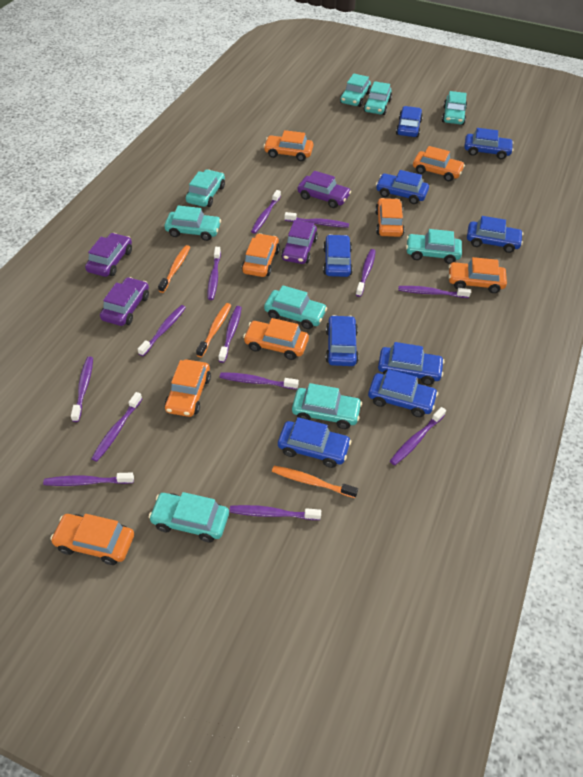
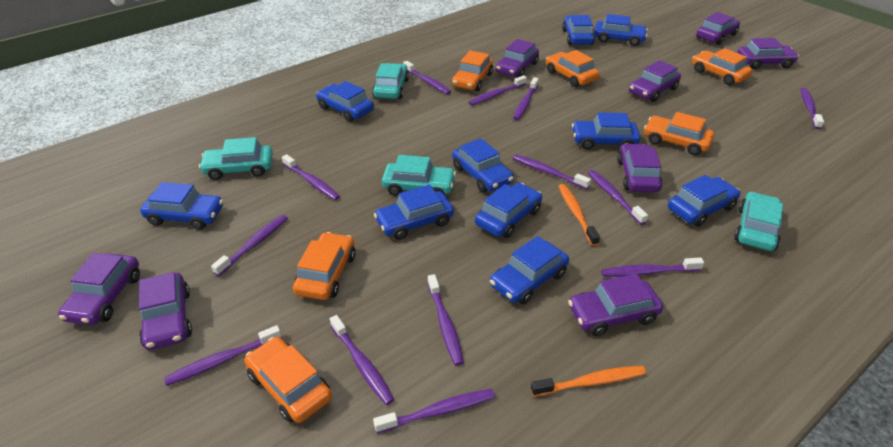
blue car: 9 -> 10
orange car: 8 -> 6
orange toothbrush: 3 -> 2
purple car: 4 -> 8
turquoise car: 9 -> 4

